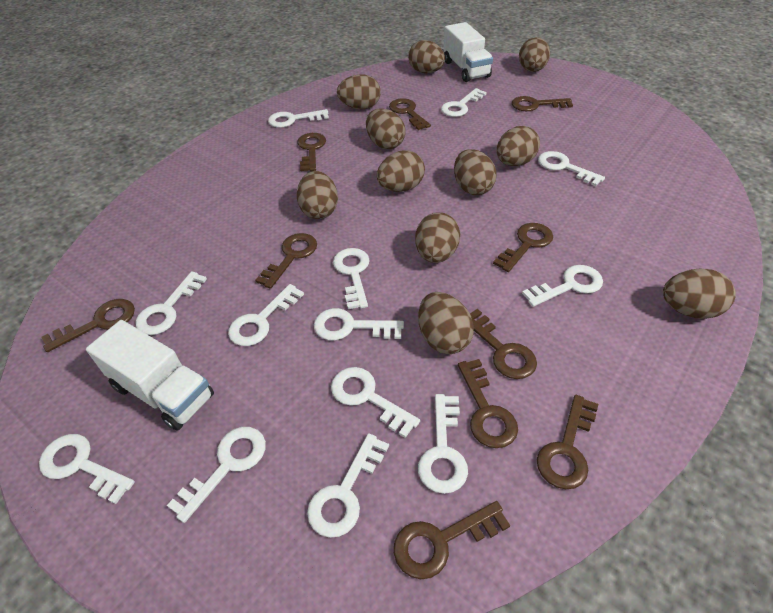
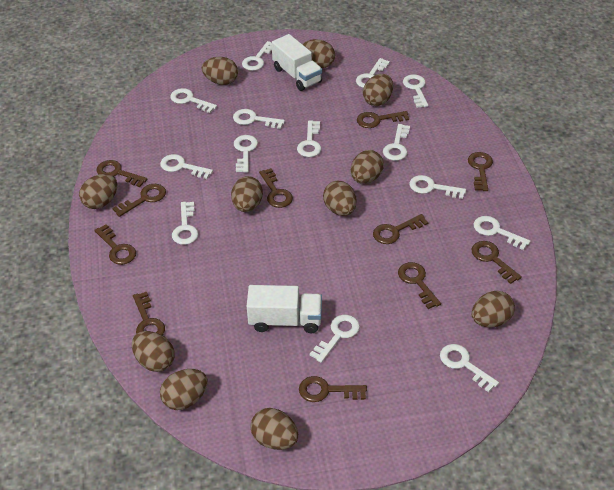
brown key: 10 -> 11
white key: 13 -> 14

